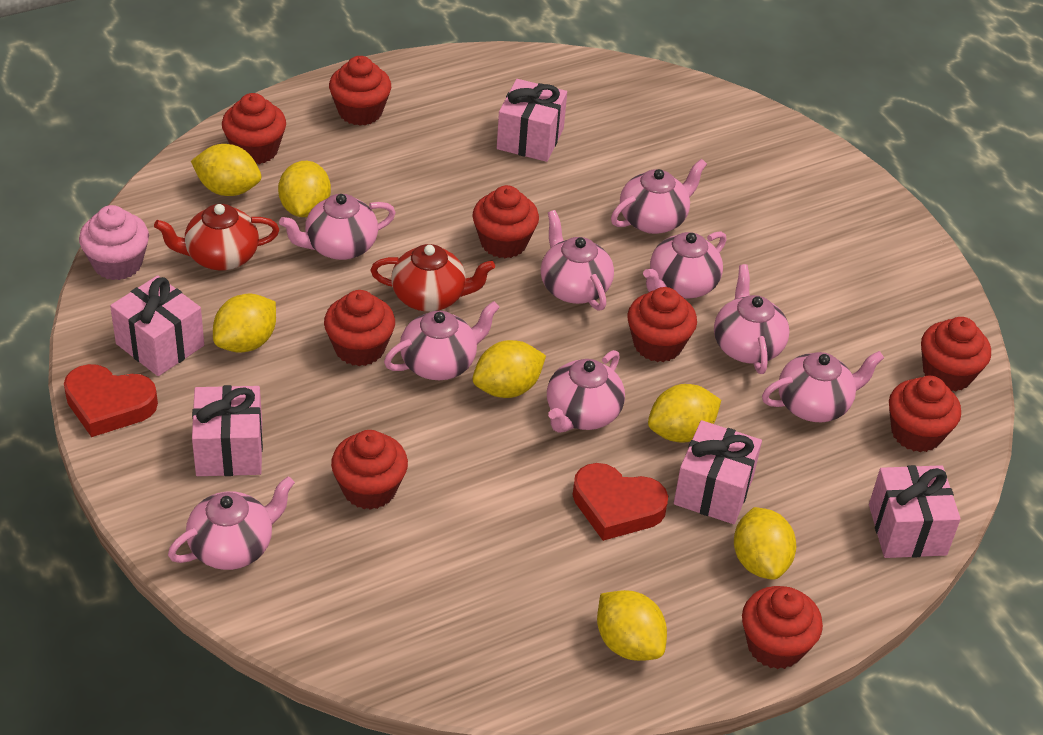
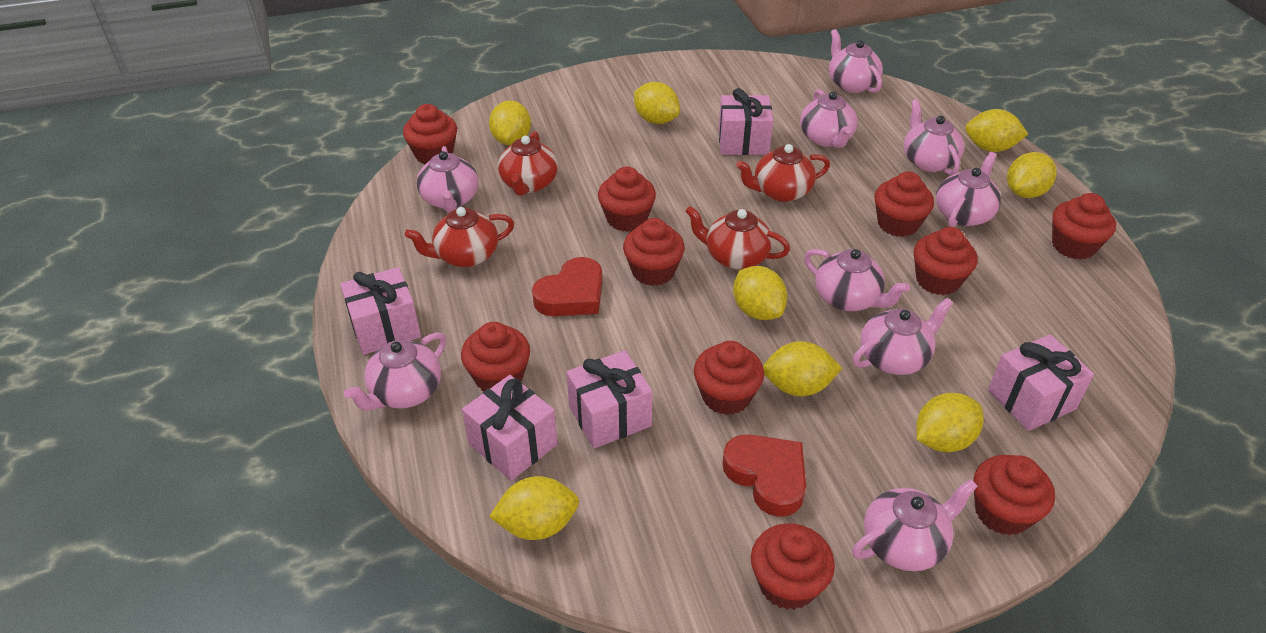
pink cupcake: 1 -> 0
red cupcake: 9 -> 10
red teapot: 2 -> 4
yellow lemon: 7 -> 8

